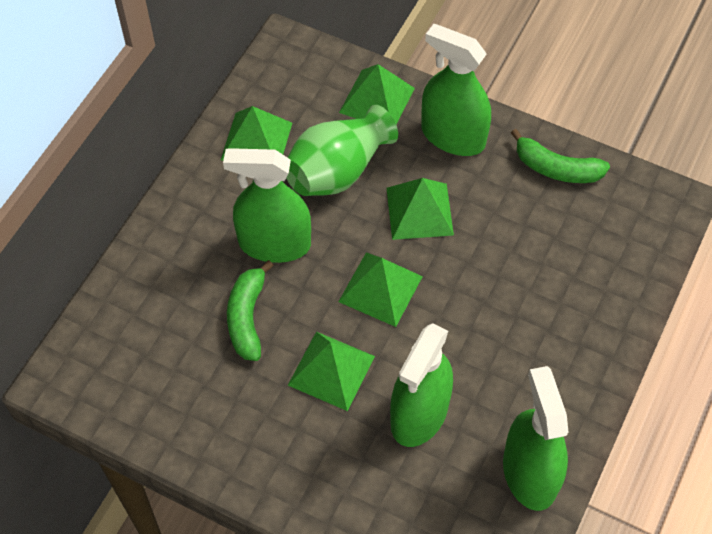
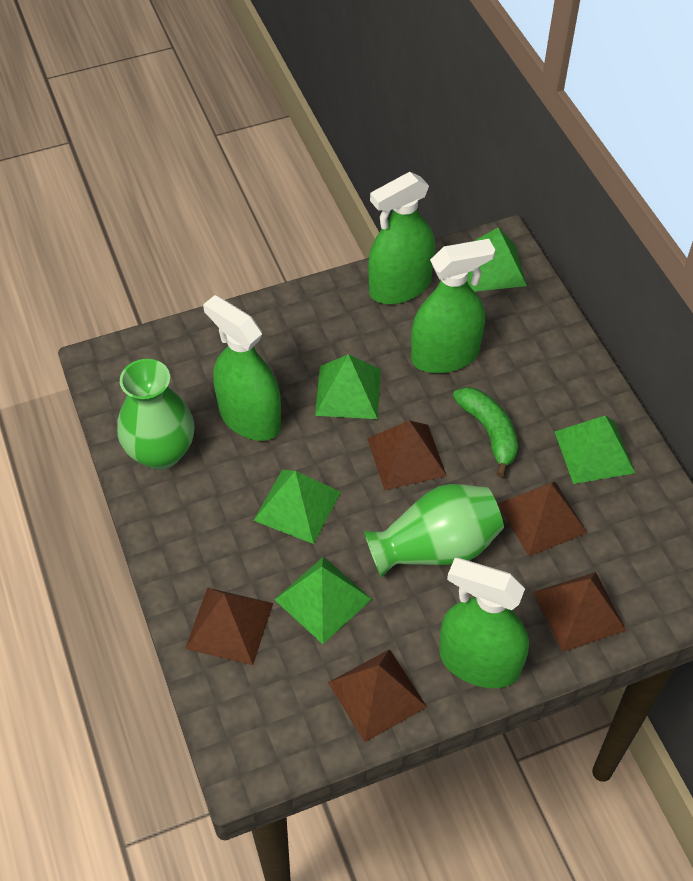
brown pyramid: 0 -> 5
green banana: 2 -> 1
green vase: 1 -> 2

